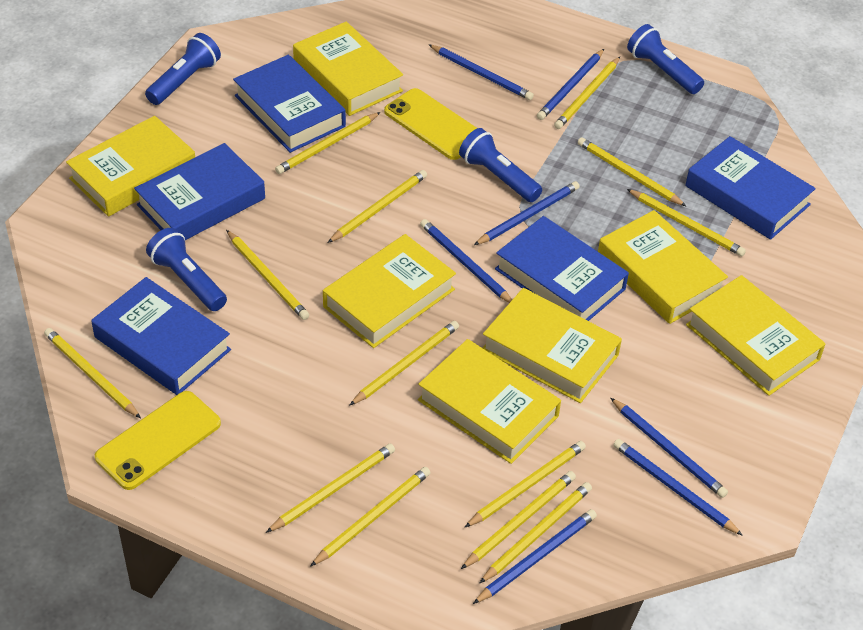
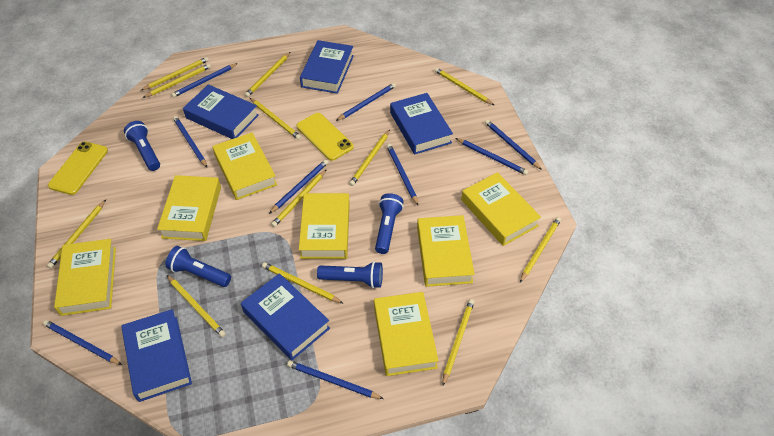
blue pencil: 7 -> 9
yellow pencil: 13 -> 12

